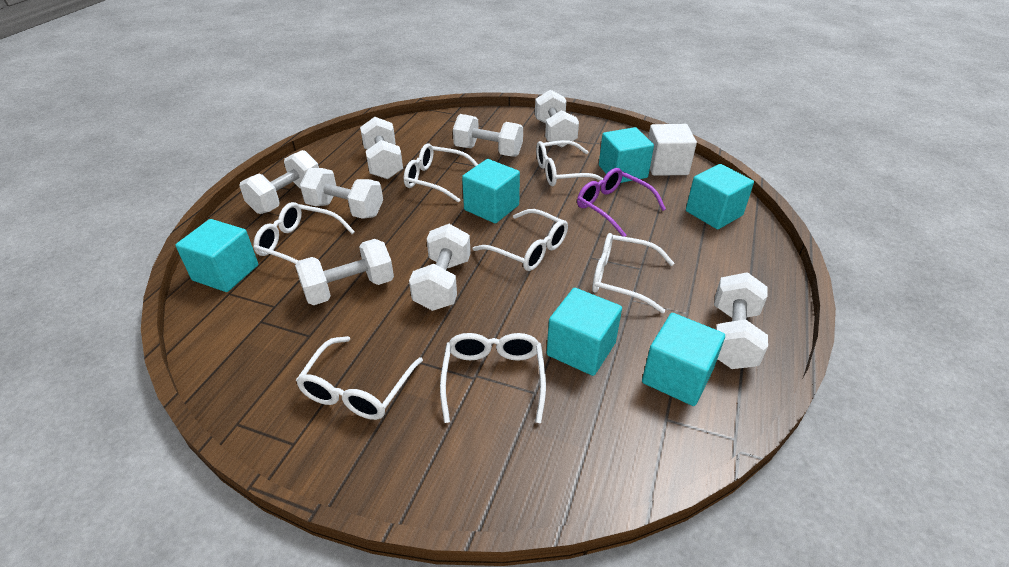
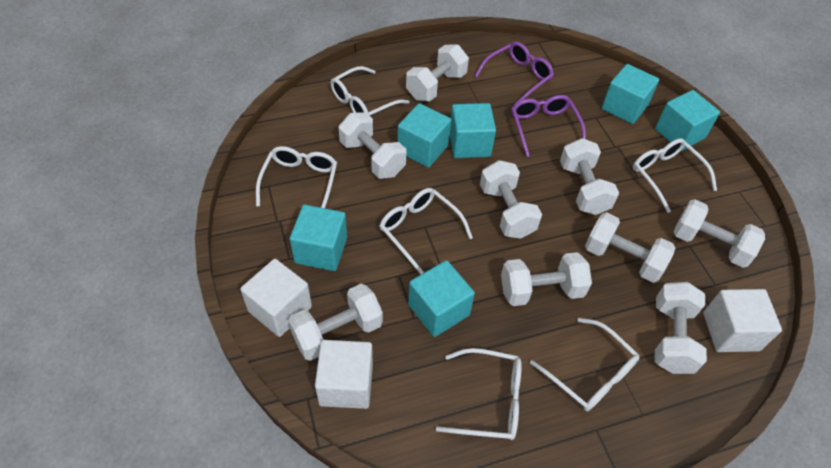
purple glasses: 1 -> 2
white cube: 1 -> 3
white dumbbell: 8 -> 9
white glasses: 7 -> 6

